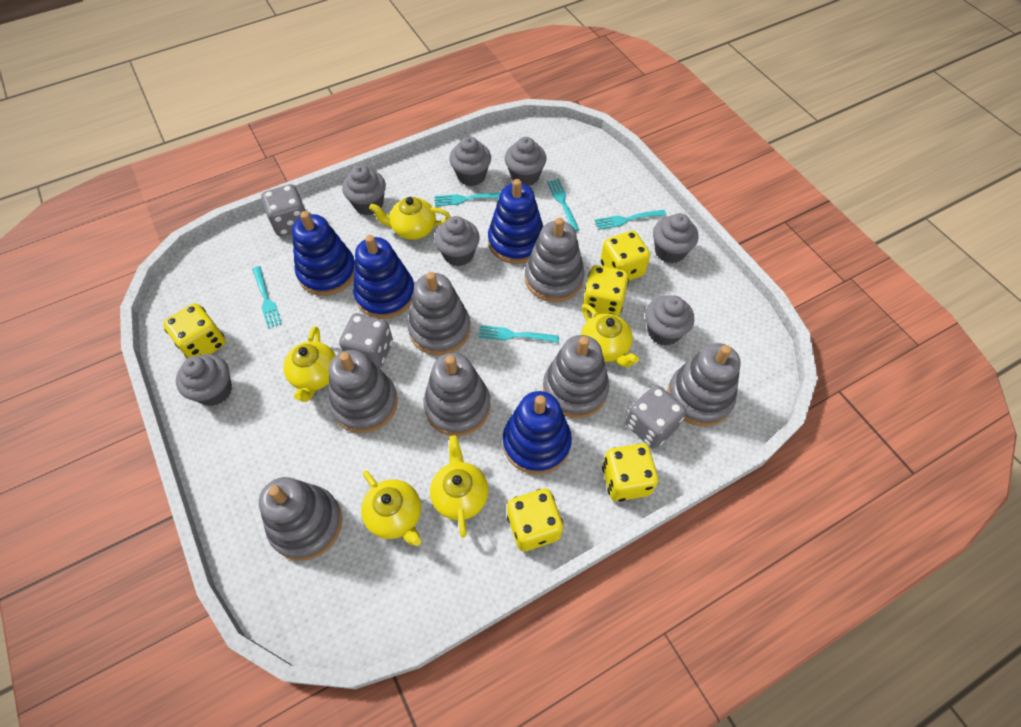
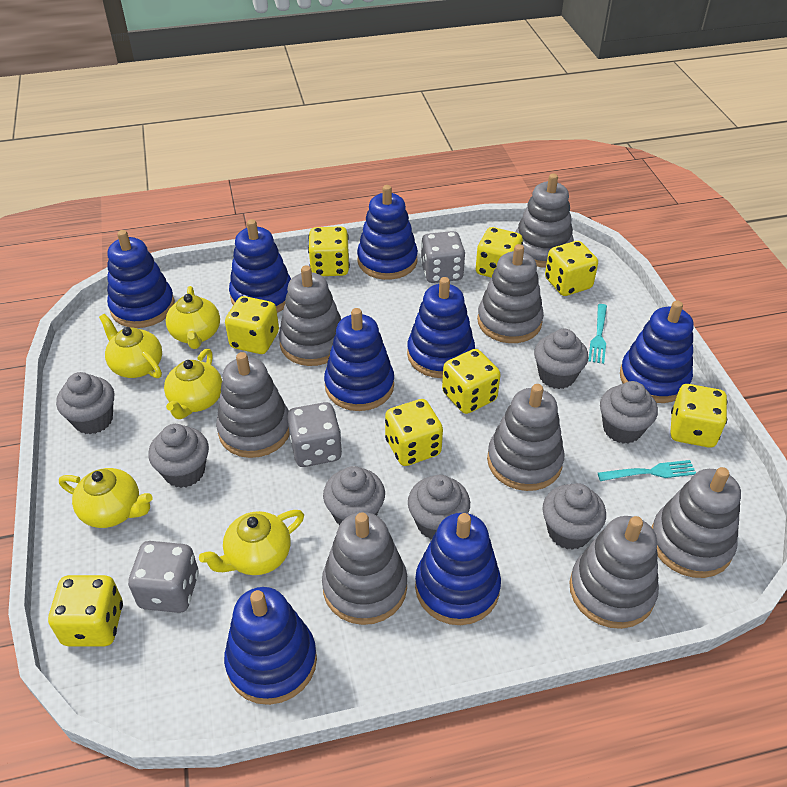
blue stacking toy: 4 -> 8
grey stacking toy: 7 -> 8
turquoise fork: 5 -> 2
yellow dice: 5 -> 8

